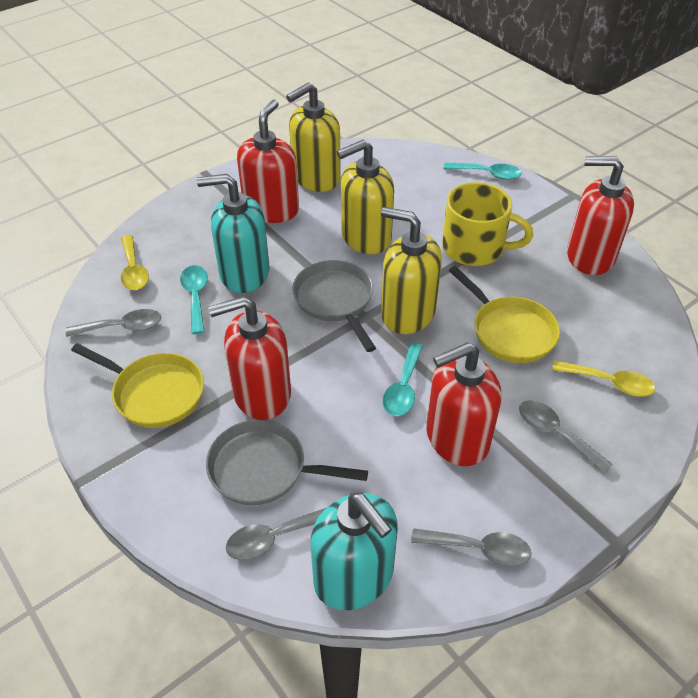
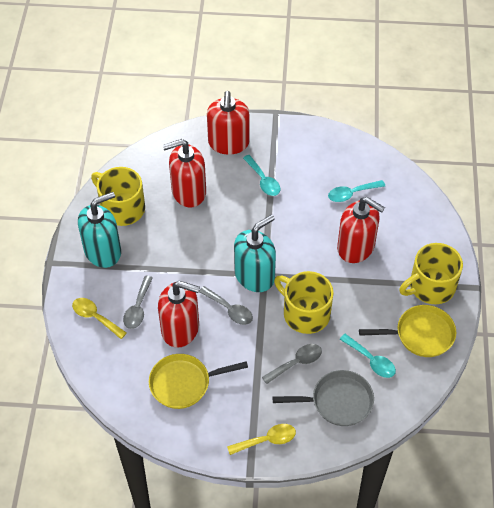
grey pan: 2 -> 1
grey spoon: 4 -> 3
yellow mug: 1 -> 3
yellow soap dispenser: 3 -> 0

